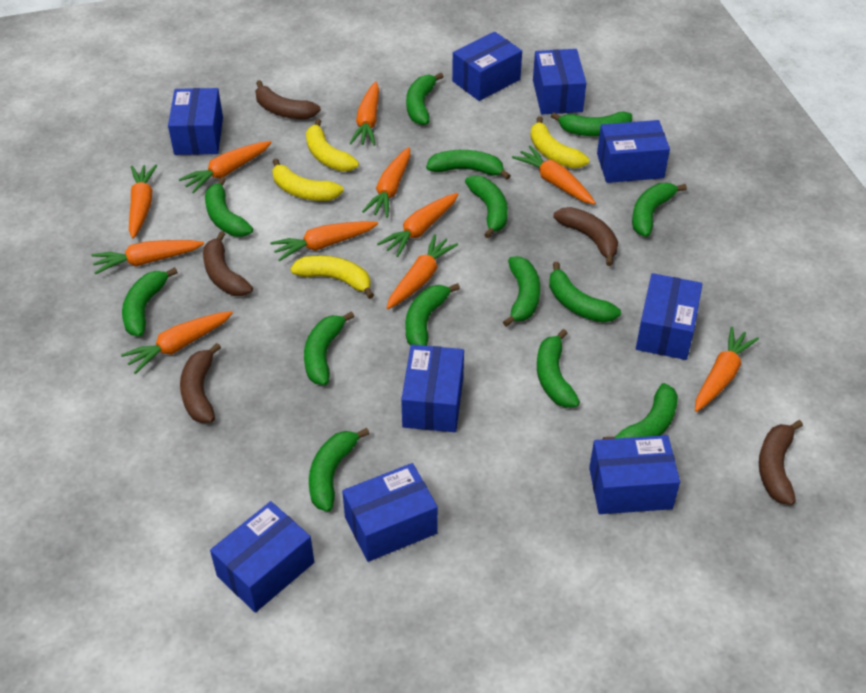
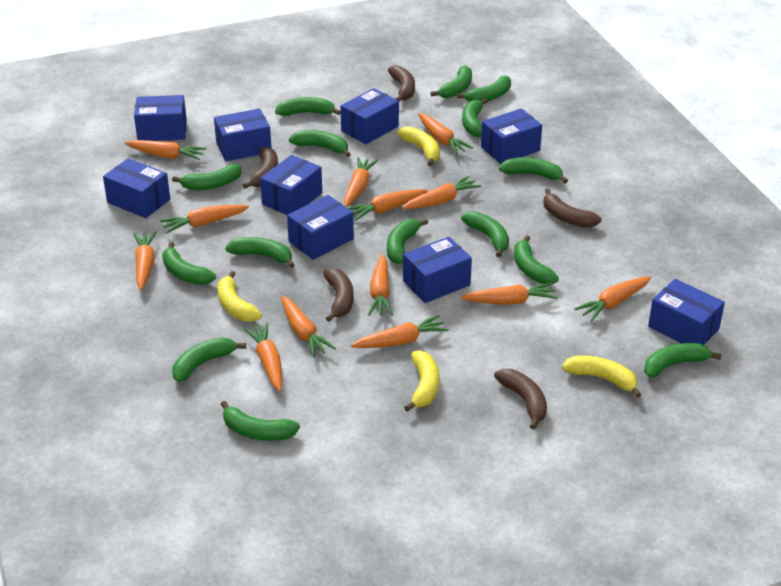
green banana: 14 -> 15
orange carrot: 11 -> 13

